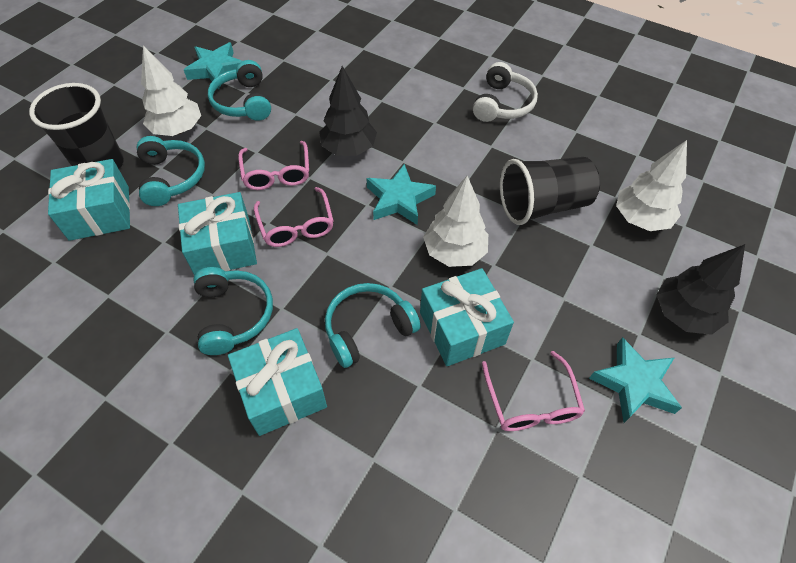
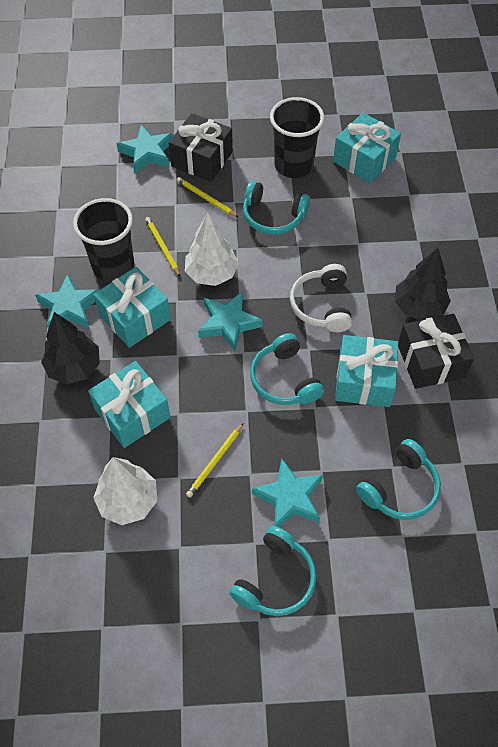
black gift: 0 -> 2
pink glasses: 3 -> 0
turquoise star: 3 -> 4
white tree: 3 -> 2
yellow pencil: 0 -> 3

